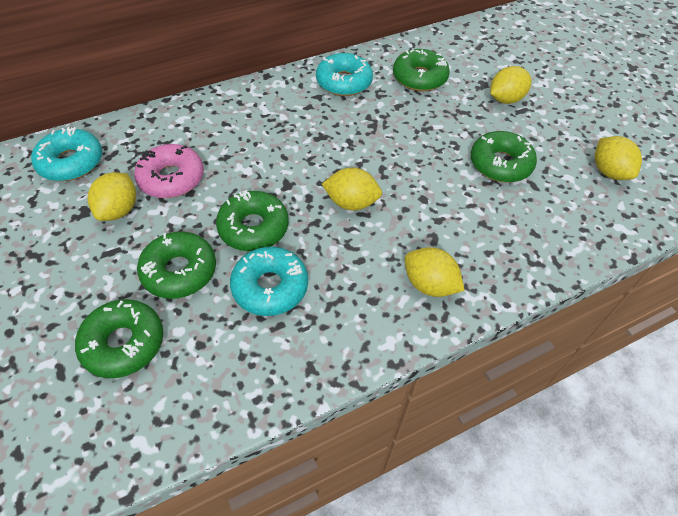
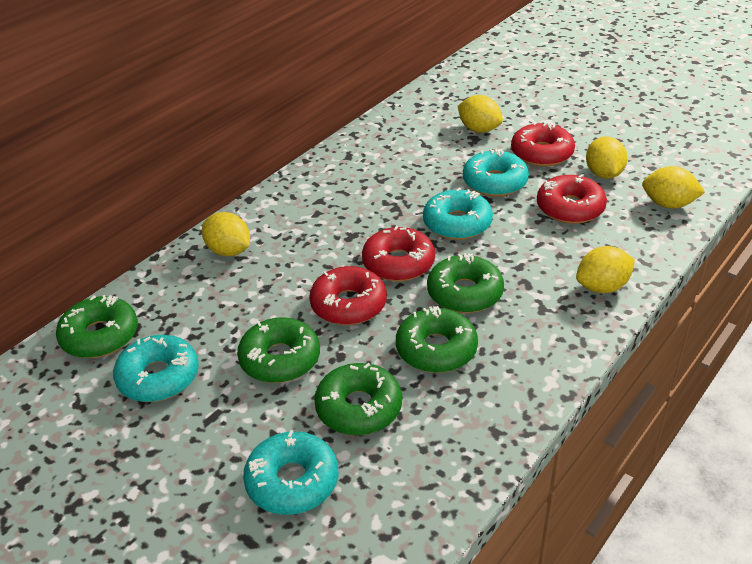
pink donut: 1 -> 0
red donut: 0 -> 4
turquoise donut: 3 -> 4

